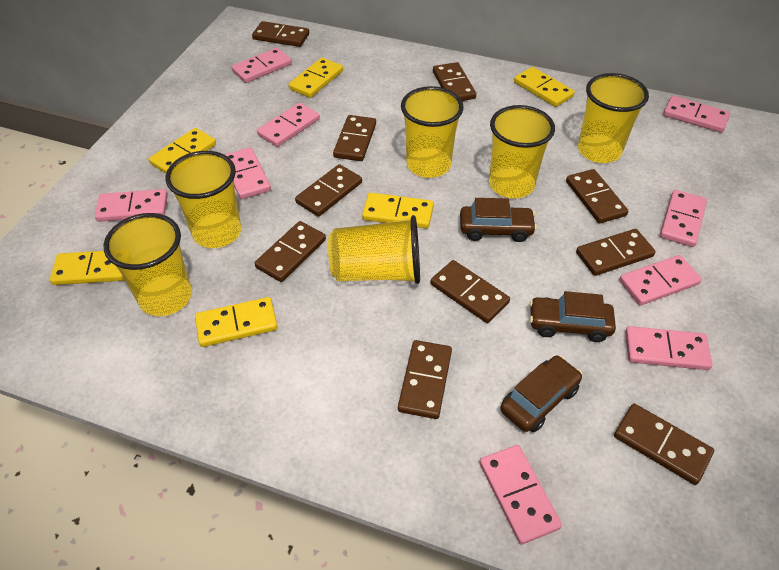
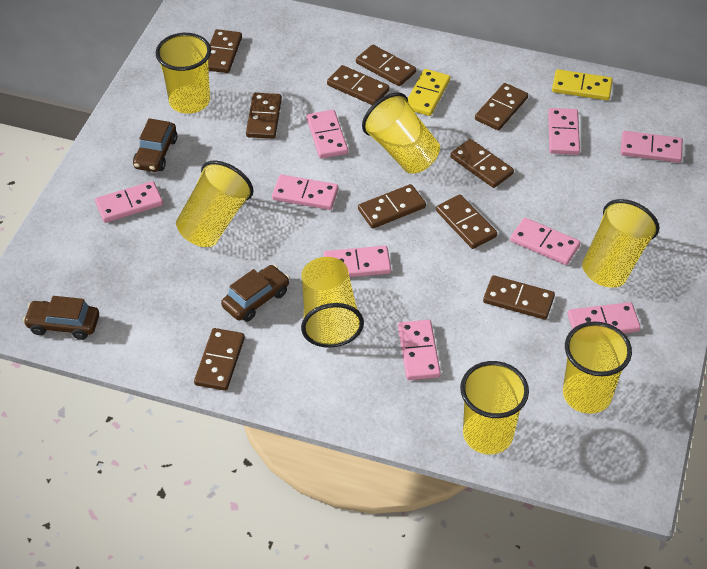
yellow cup: 6 -> 7
yellow domino: 6 -> 2

